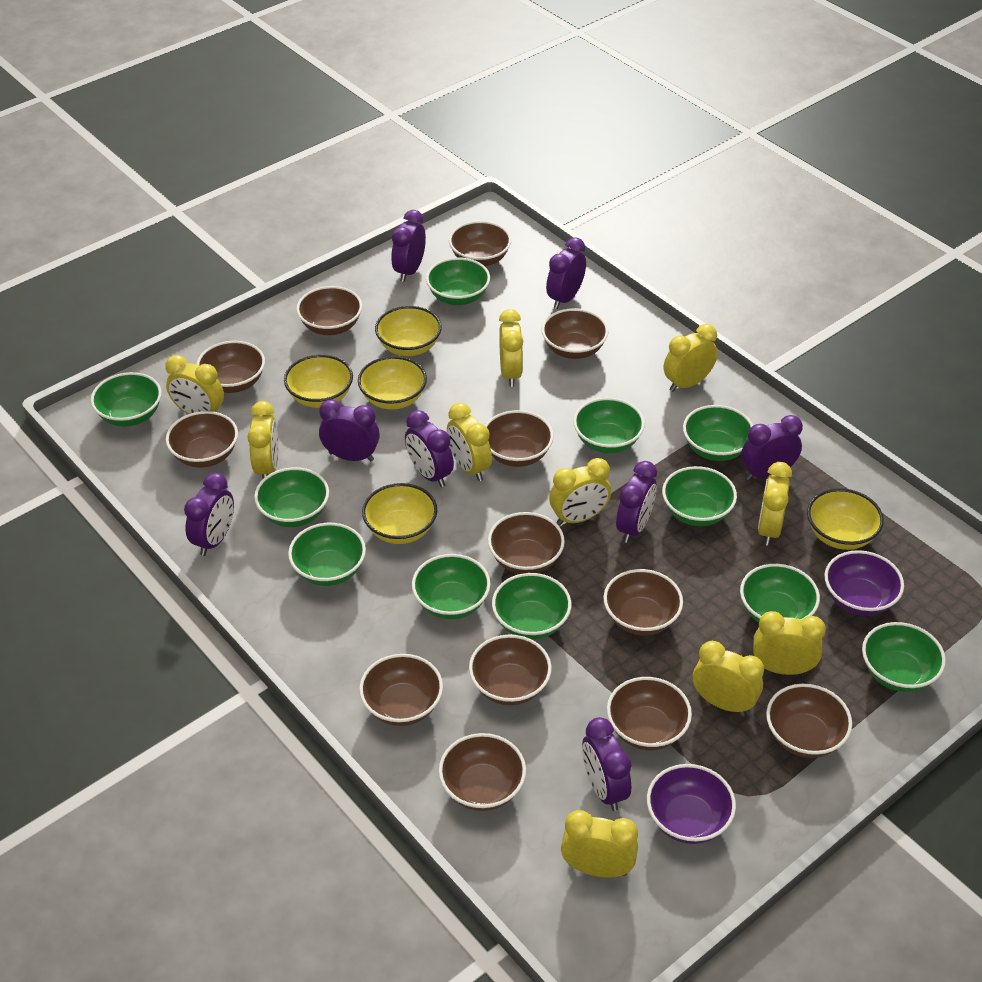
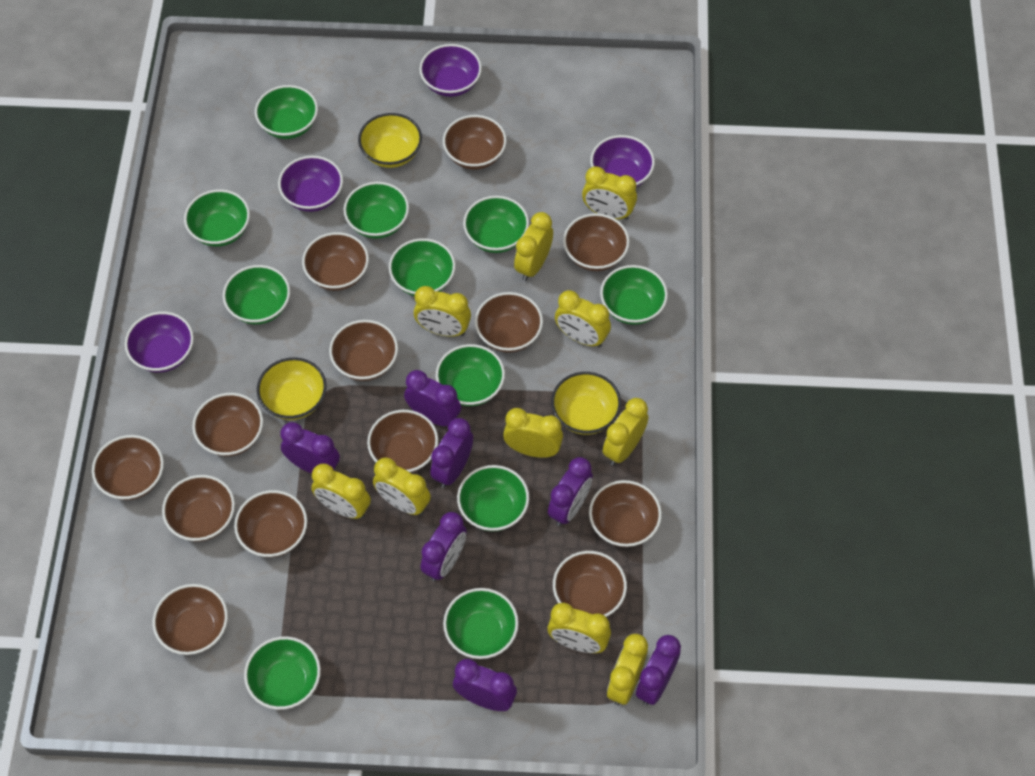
purple bowl: 2 -> 4
purple clock: 8 -> 7
yellow bowl: 5 -> 3

